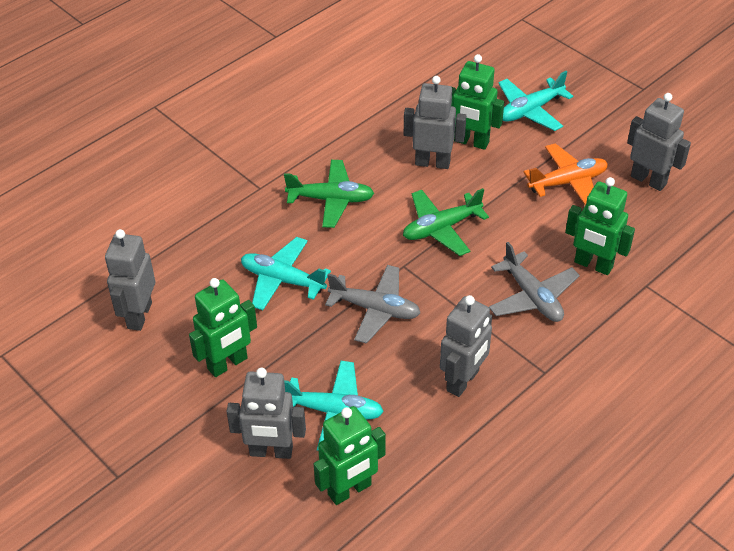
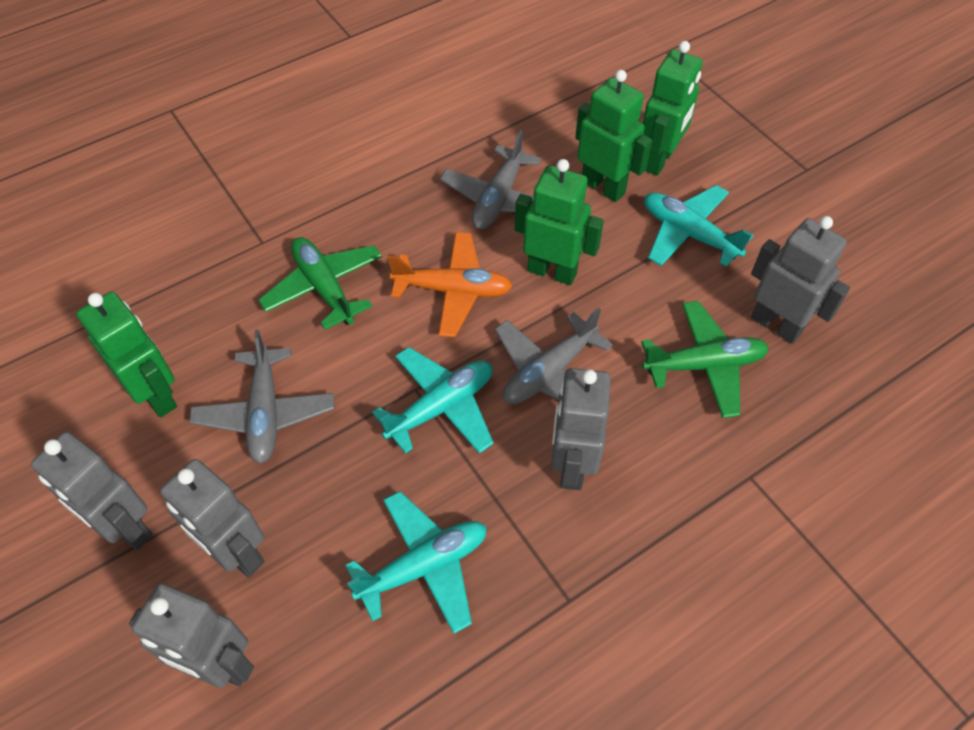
grey plane: 2 -> 3

